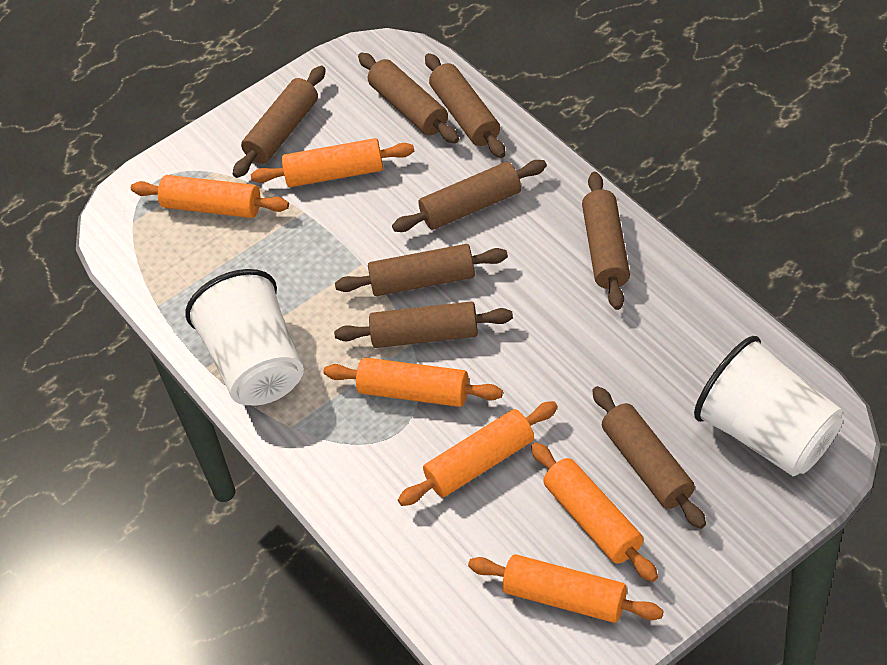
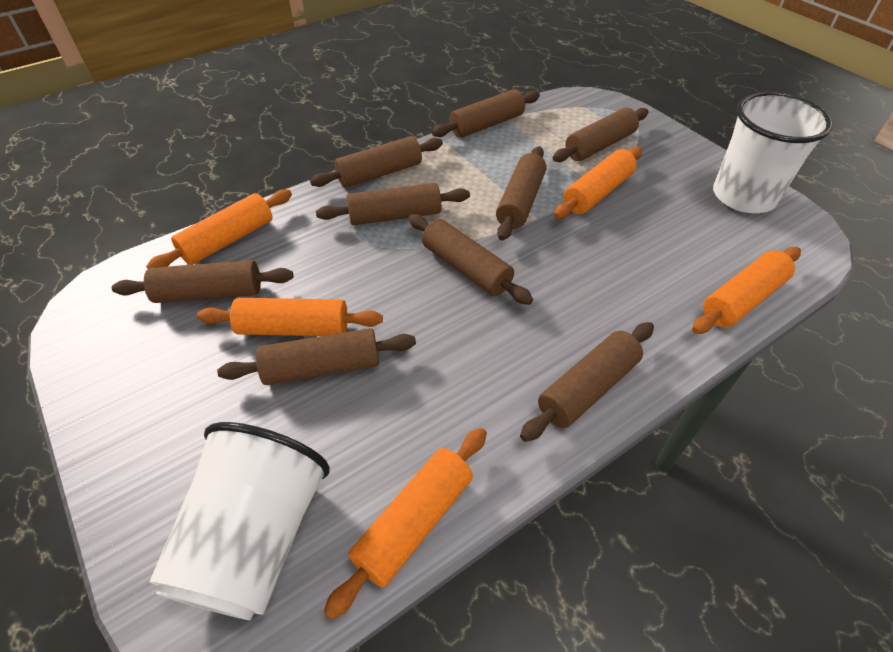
brown rolling pin: 8 -> 9
orange rolling pin: 6 -> 5

